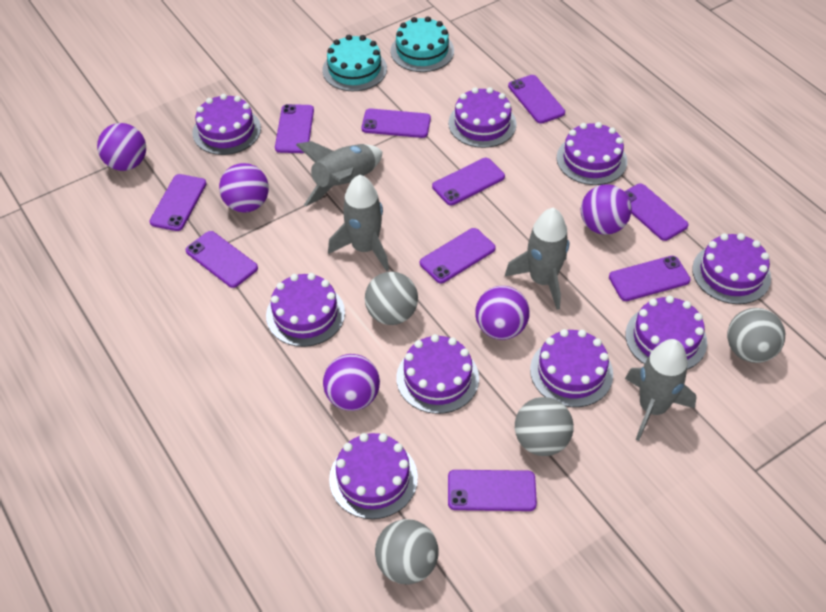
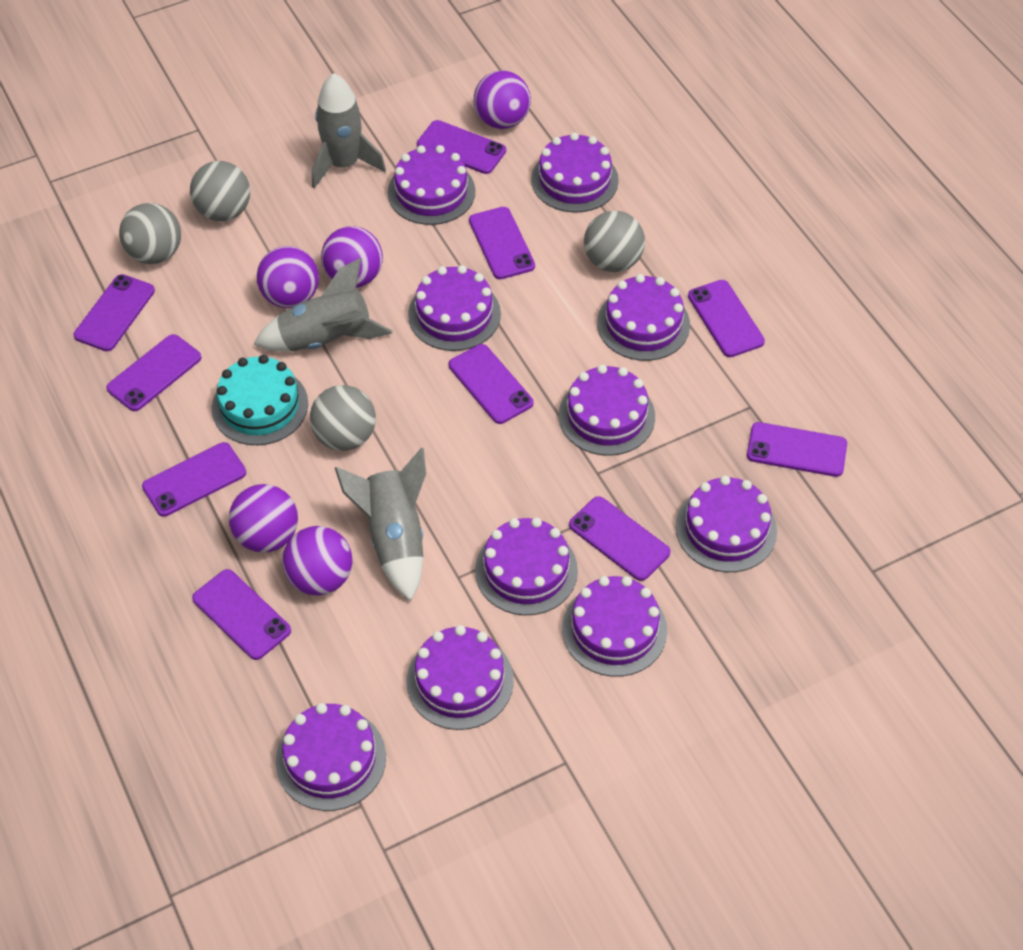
grey rocket: 4 -> 3
purple cake: 9 -> 10
turquoise cake: 2 -> 1

